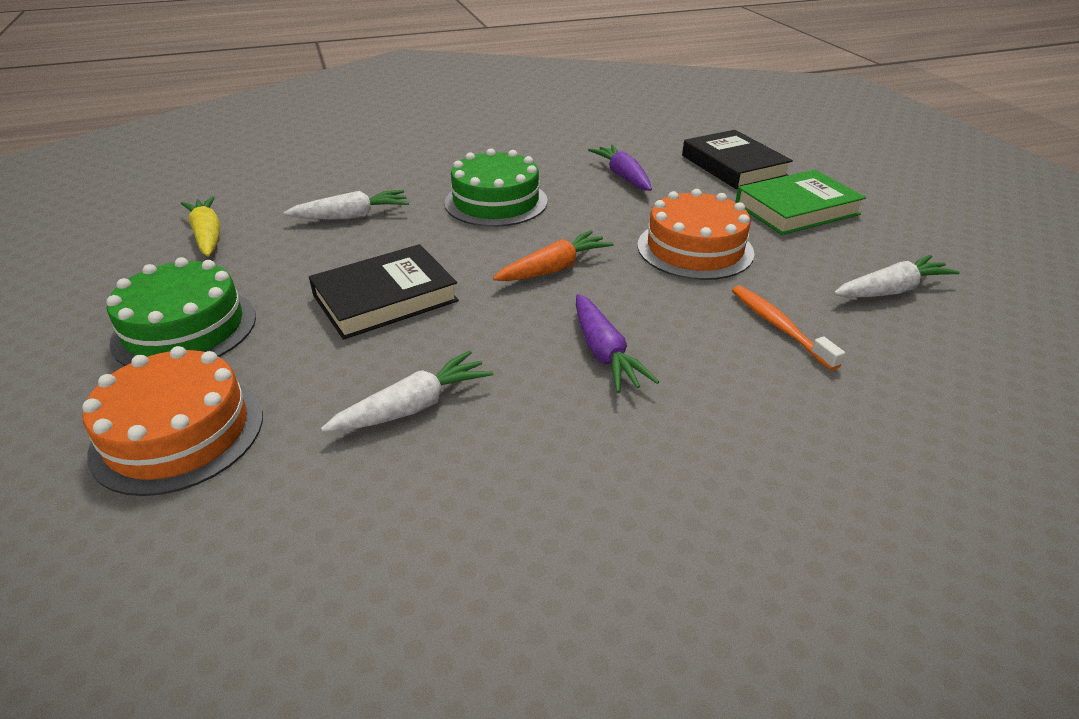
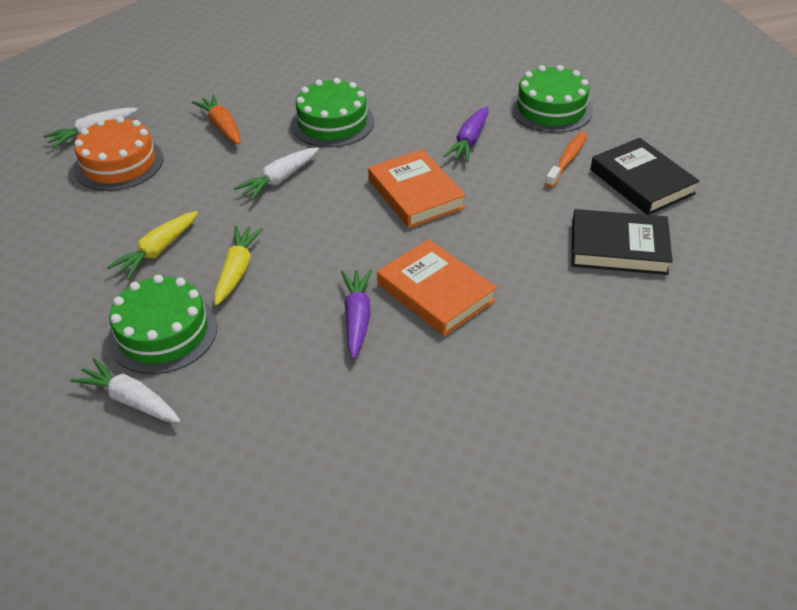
green book: 1 -> 0
green cake: 2 -> 3
orange book: 0 -> 2
orange cake: 2 -> 1
yellow carrot: 1 -> 2

